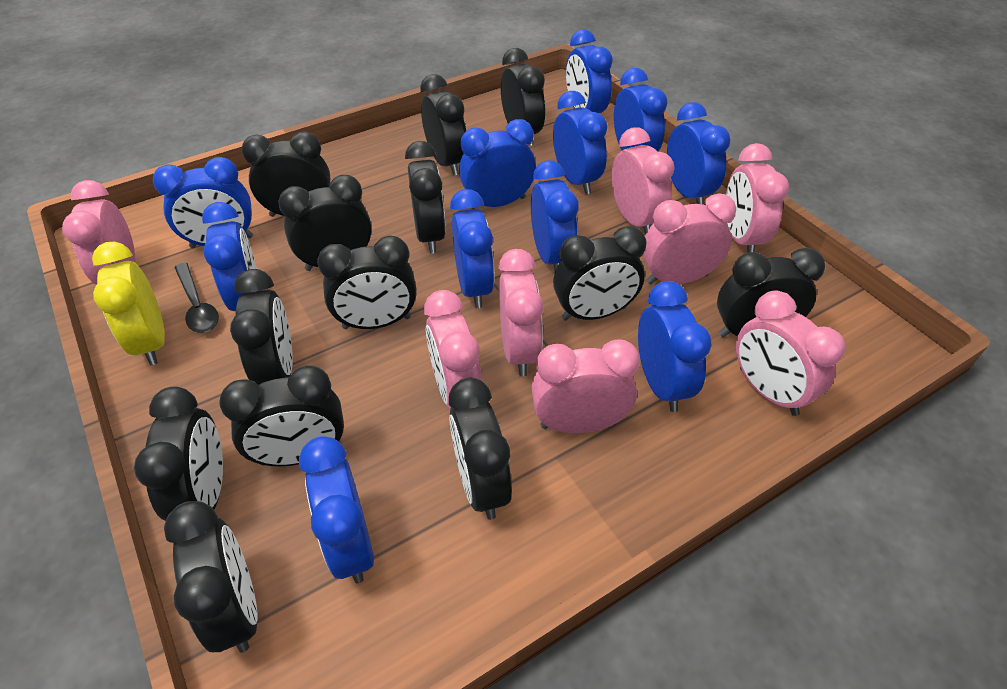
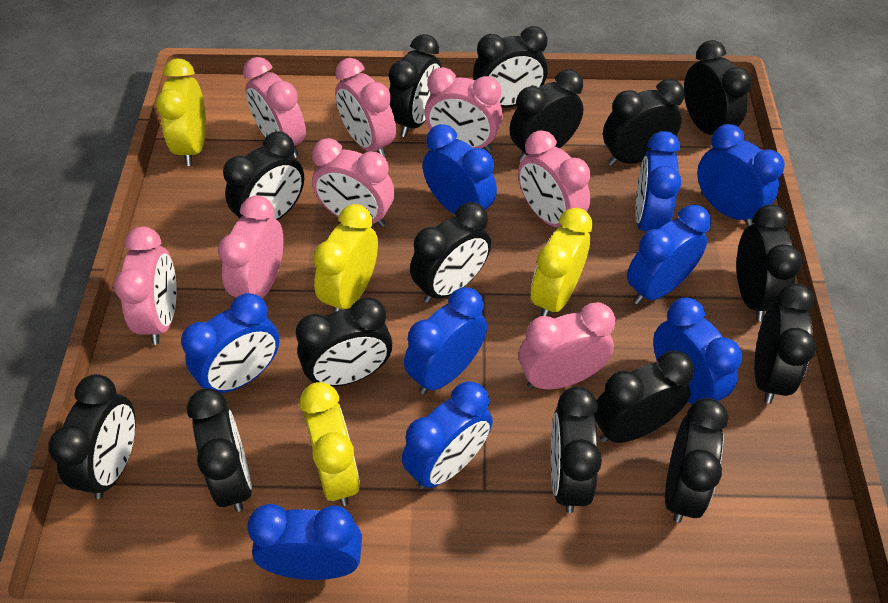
black clock: 13 -> 15
black spoon: 1 -> 0
blue clock: 11 -> 9
yellow clock: 1 -> 4

